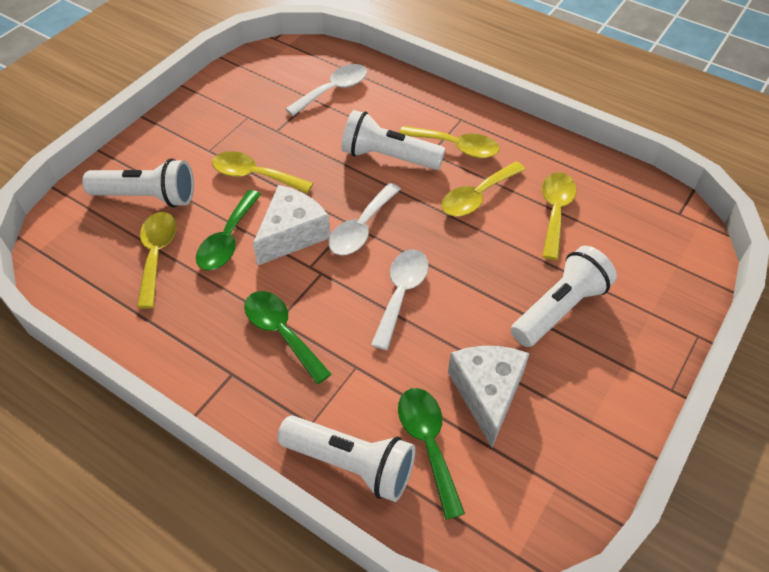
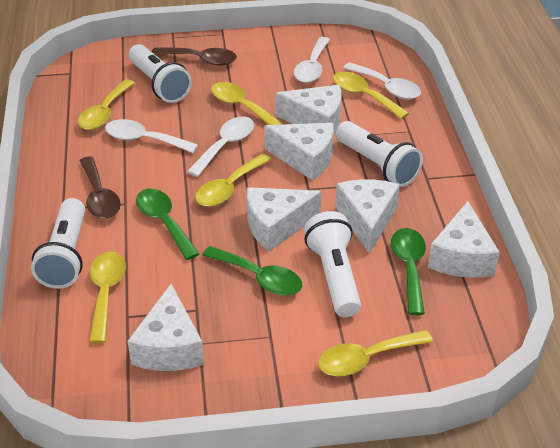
brown spoon: 0 -> 2
white cheese: 2 -> 6
white spoon: 3 -> 4
yellow spoon: 5 -> 6

